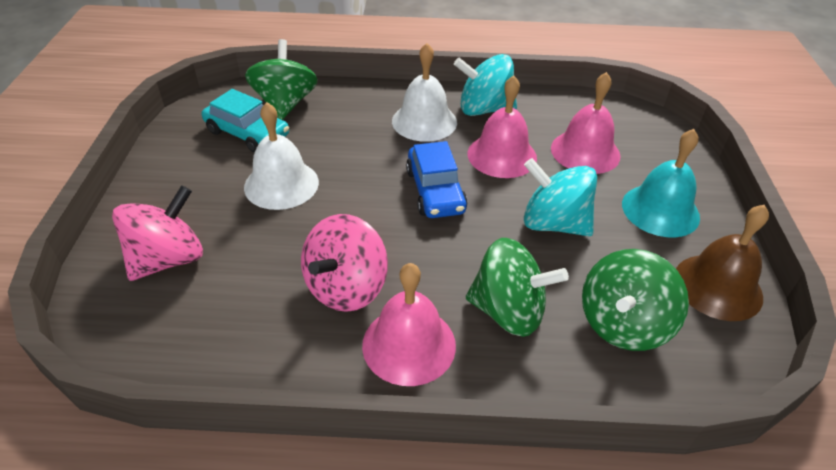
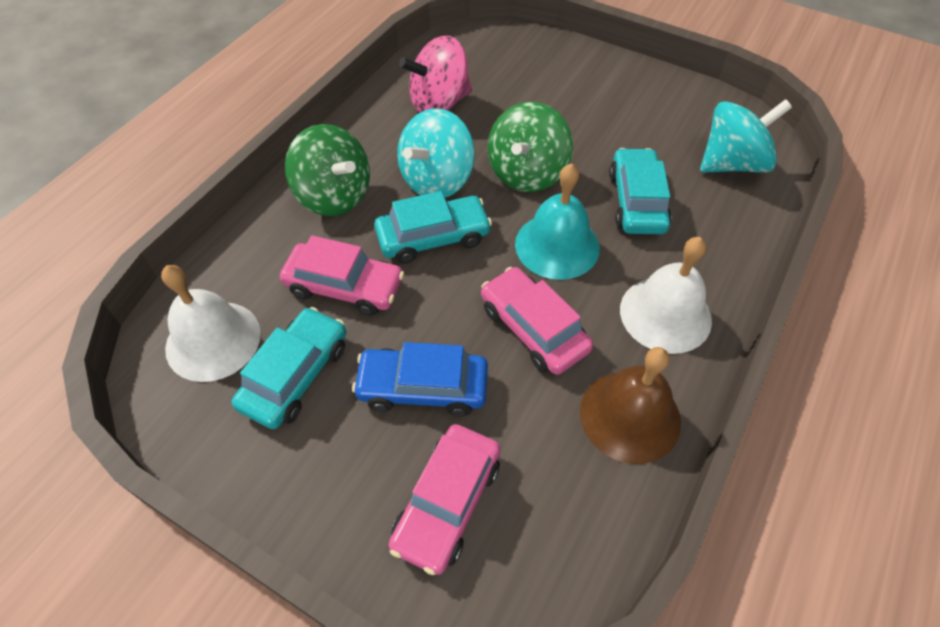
green spinning top: 3 -> 2
pink bell: 3 -> 0
pink car: 0 -> 3
pink spinning top: 2 -> 1
turquoise car: 1 -> 3

